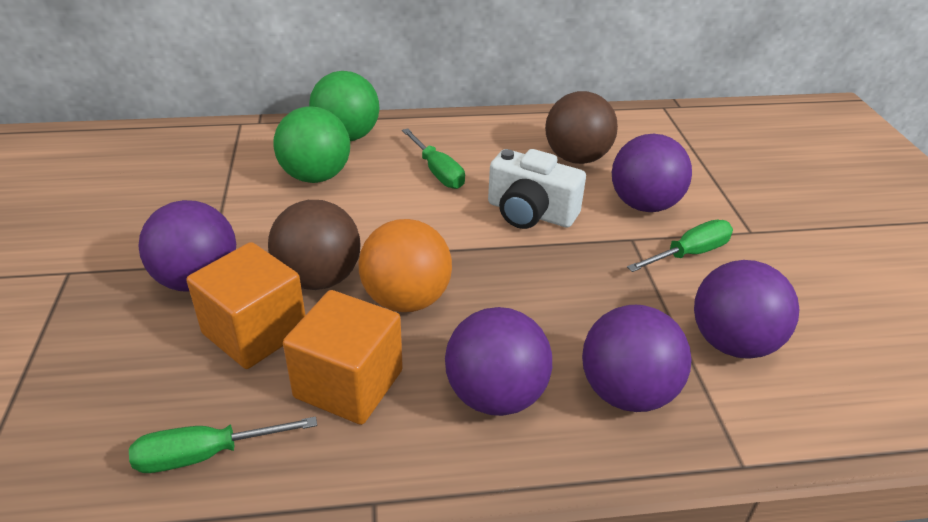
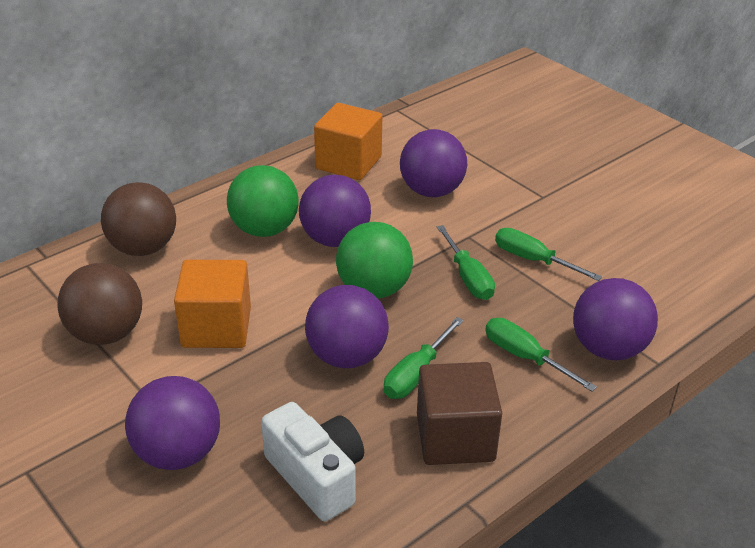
brown cube: 0 -> 1
green screwdriver: 3 -> 4
orange ball: 1 -> 0

